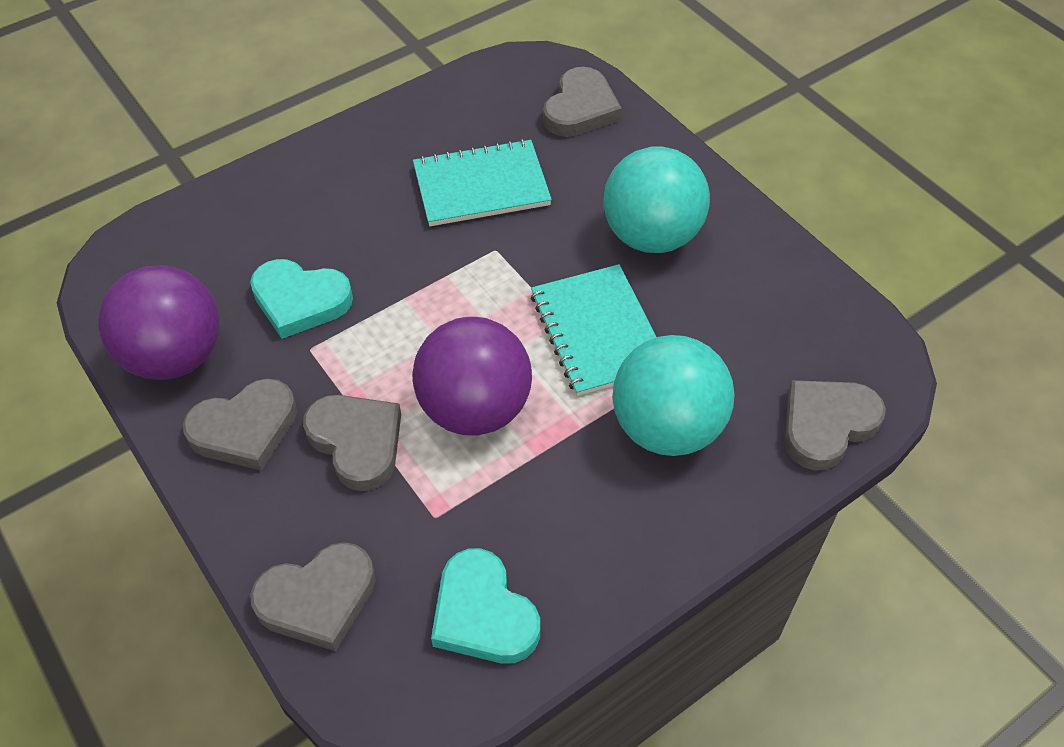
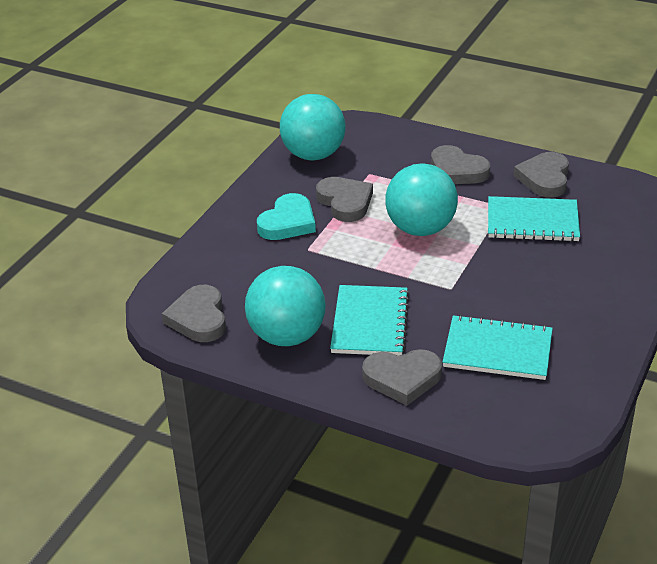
purple ball: 2 -> 0
turquoise ball: 2 -> 3
turquoise heart: 2 -> 1
turquoise notebook: 2 -> 3

